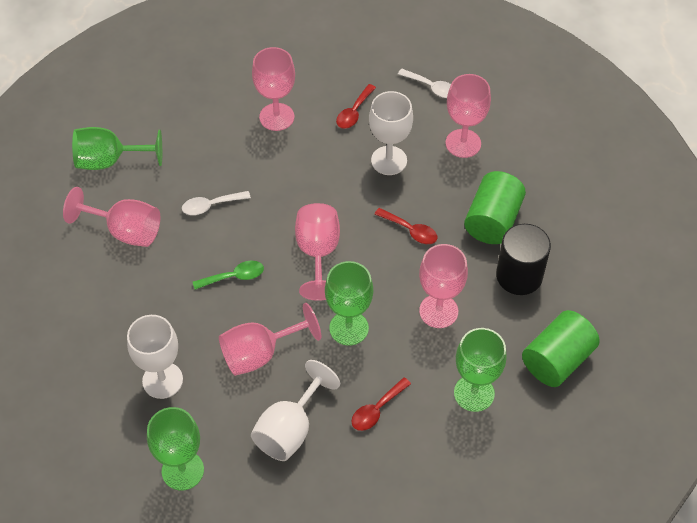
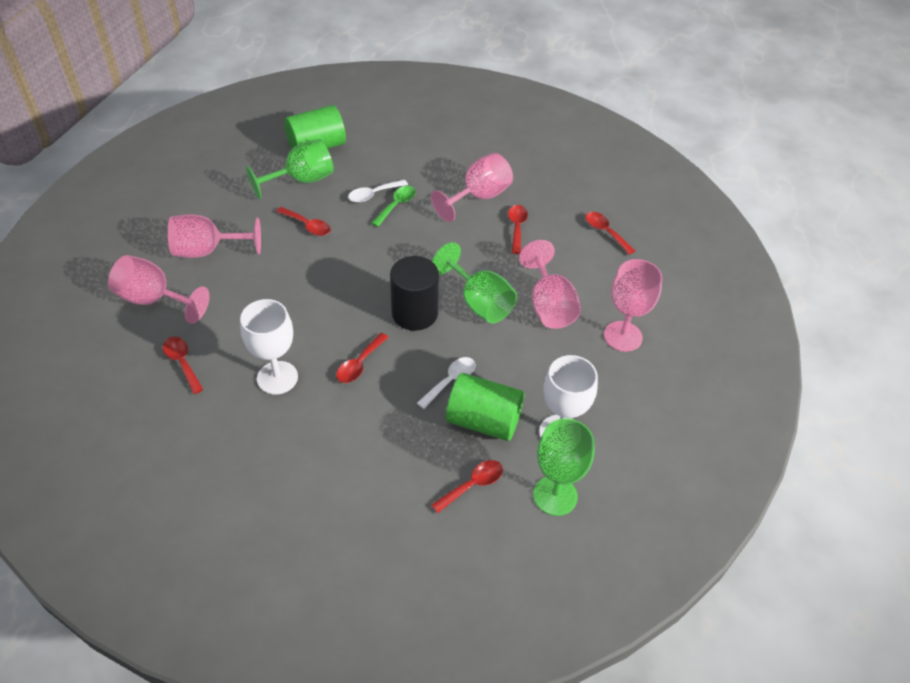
green goblet: 4 -> 3
pink goblet: 6 -> 5
red spoon: 3 -> 6
white goblet: 3 -> 2

